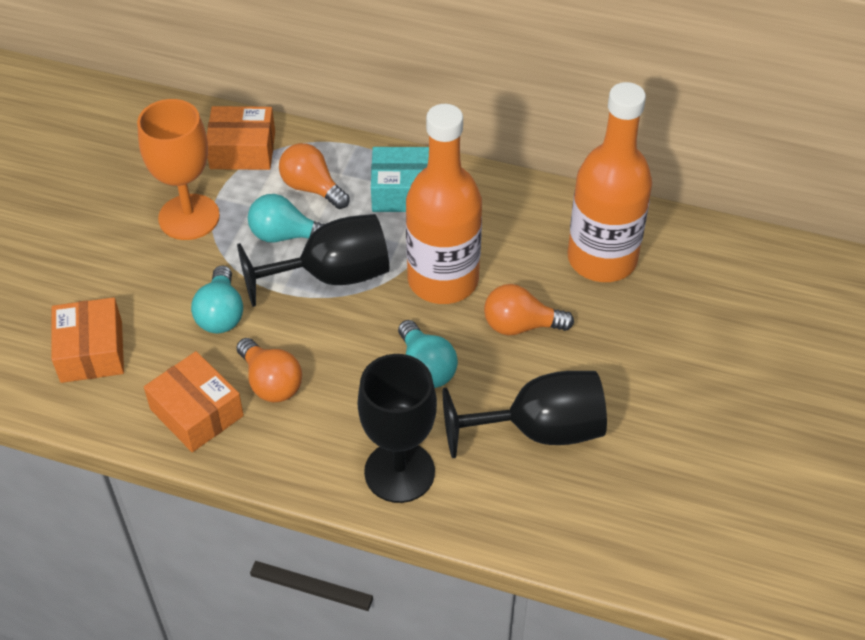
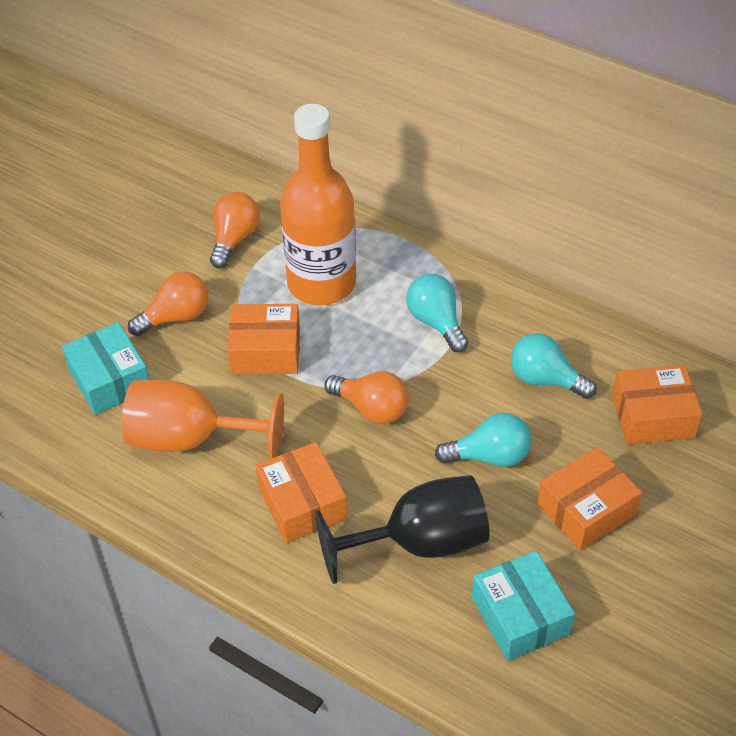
black goblet: 3 -> 1
orange bottle: 2 -> 1
orange box: 3 -> 4
turquoise box: 1 -> 2

